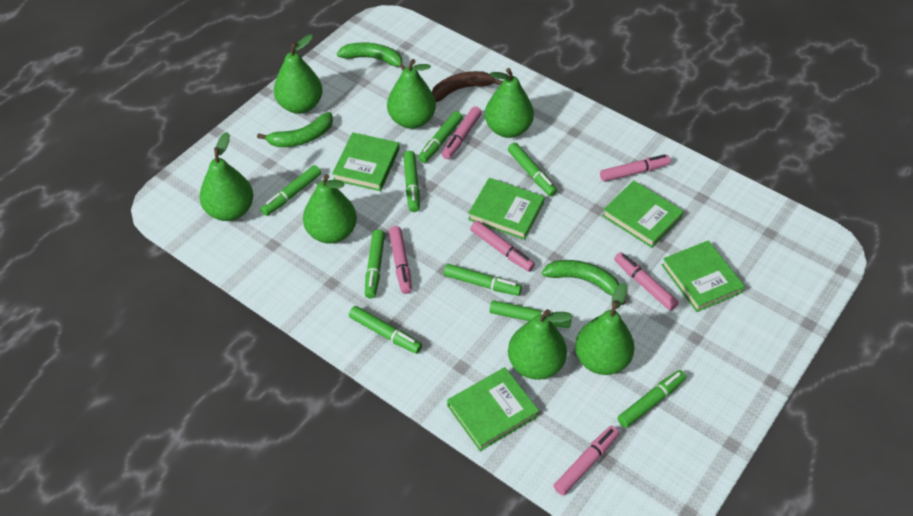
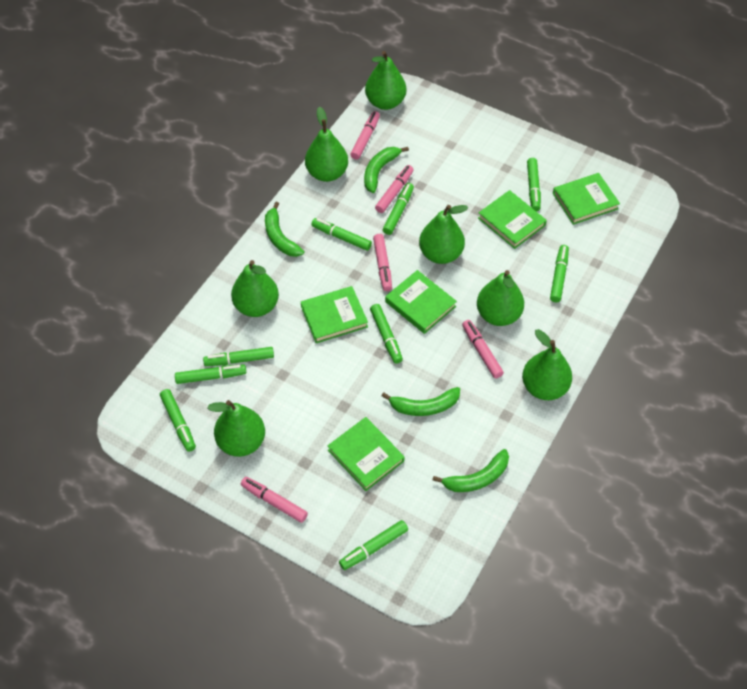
brown banana: 1 -> 0
green banana: 3 -> 4
pink marker: 6 -> 5

